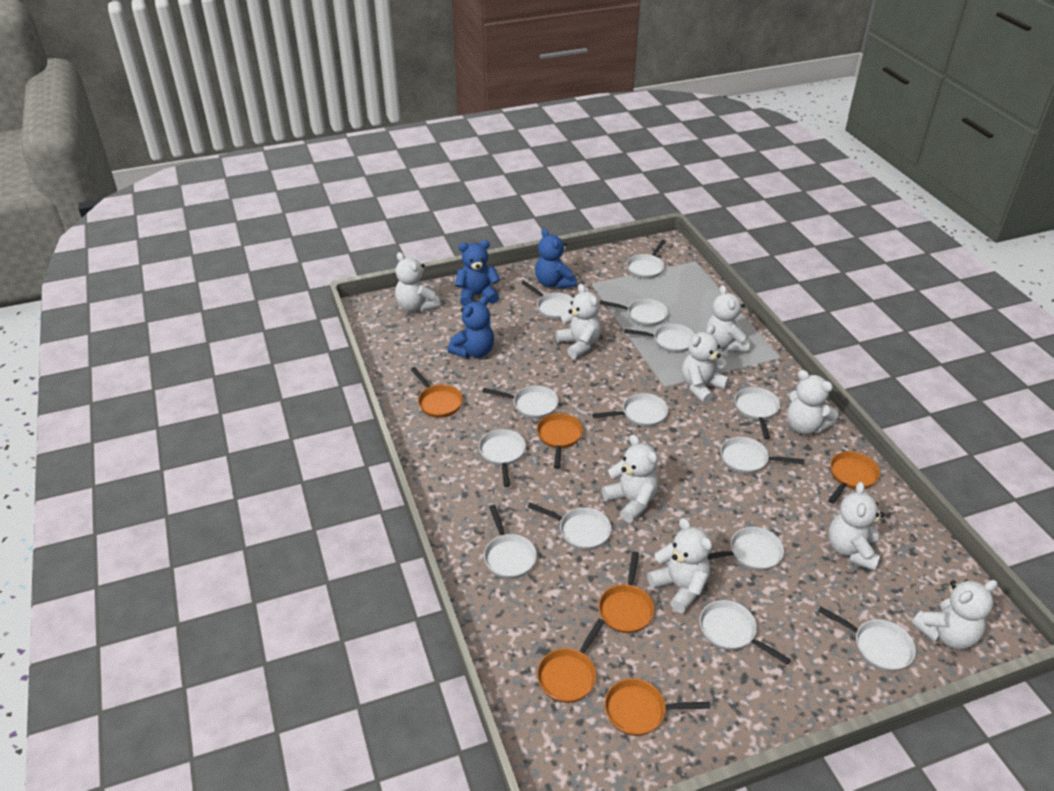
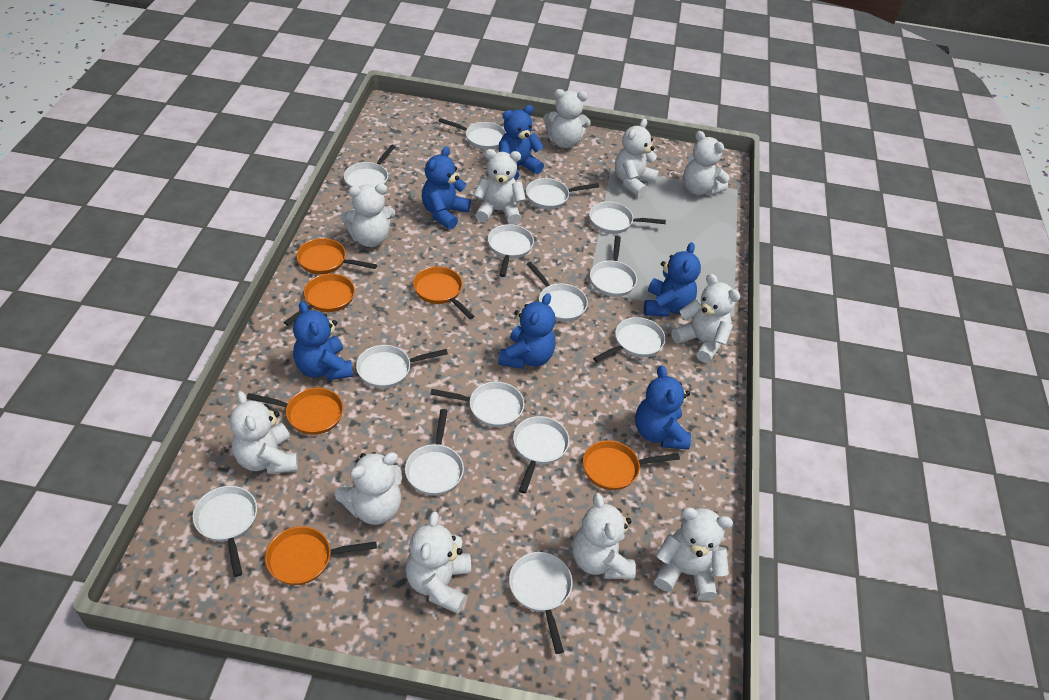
blue teddy bear: 3 -> 6
white teddy bear: 9 -> 11

